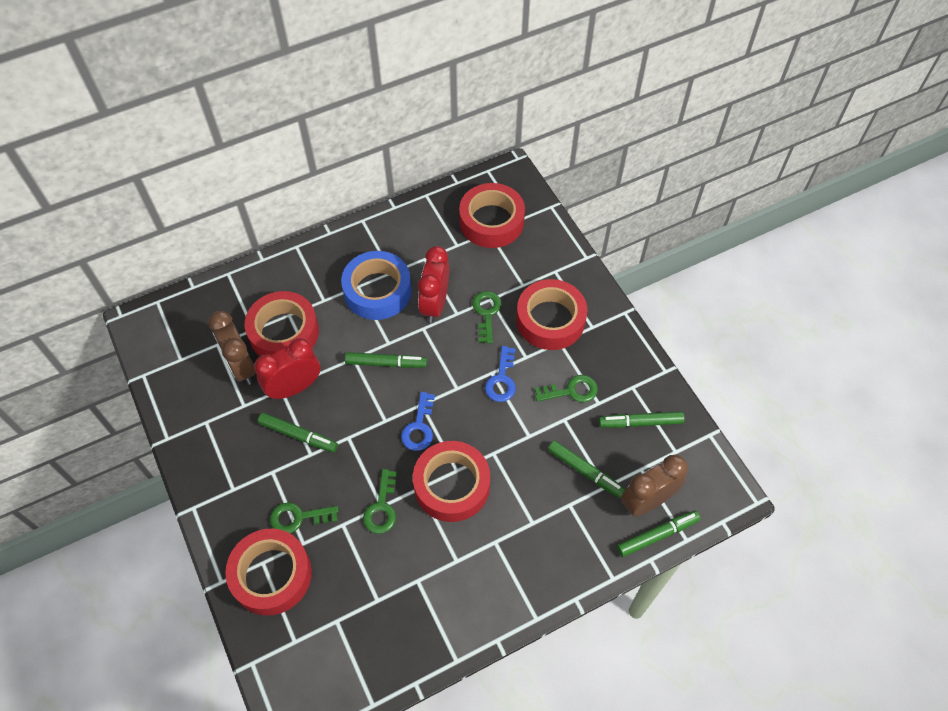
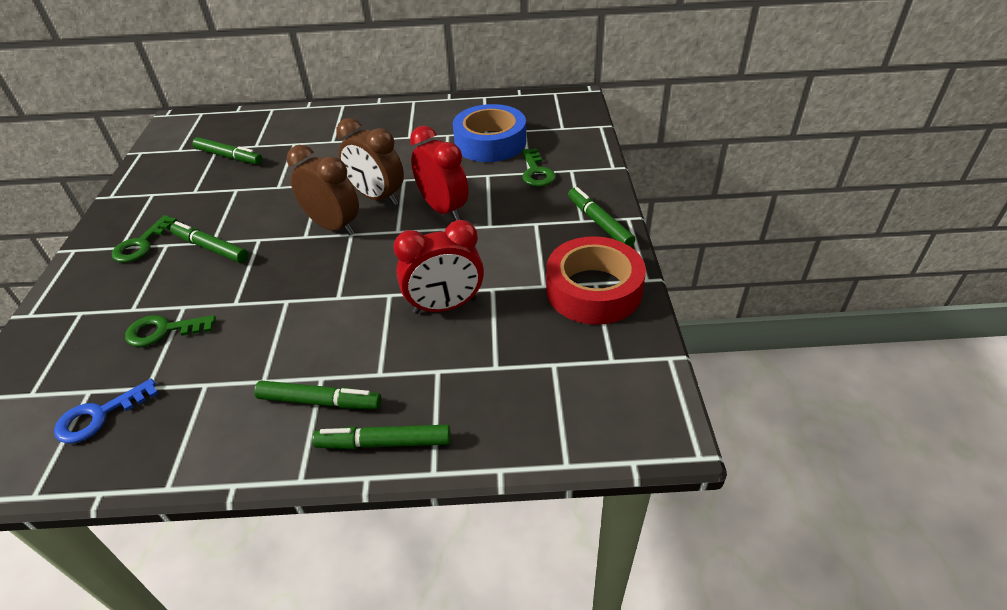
blue key: 2 -> 1
green key: 4 -> 3
red tape: 5 -> 1

